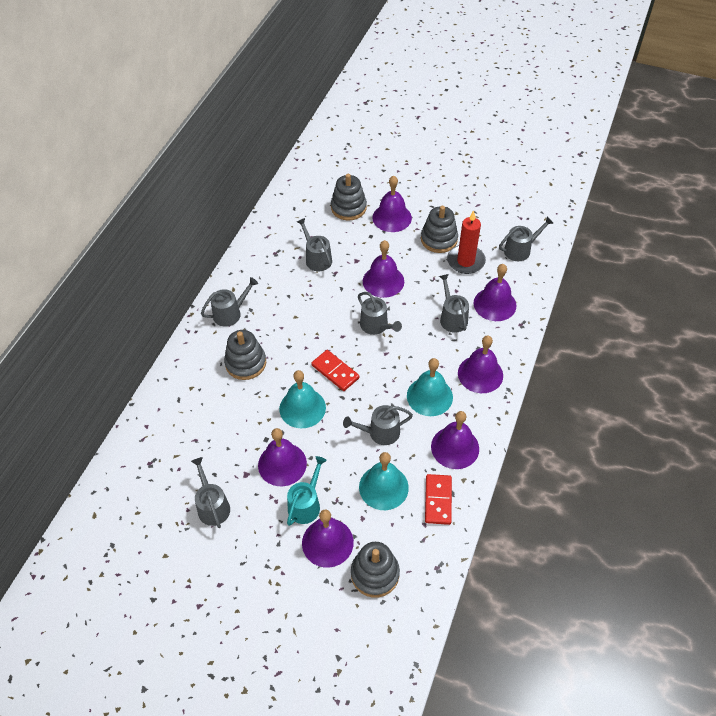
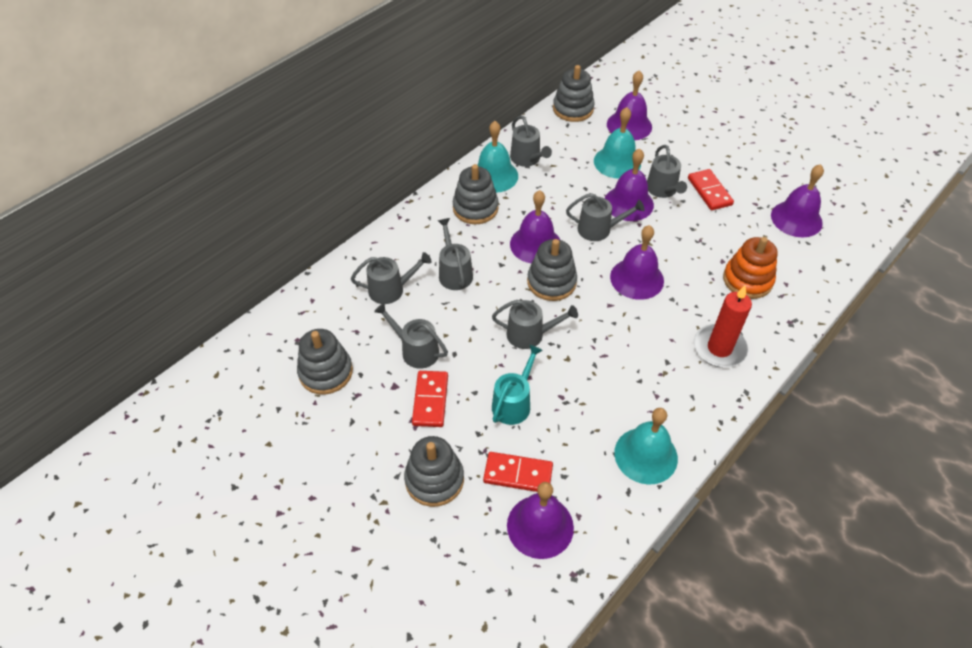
grey stacking toy: 4 -> 5
orange stacking toy: 0 -> 1
purple bell: 7 -> 6
red domino: 2 -> 3

